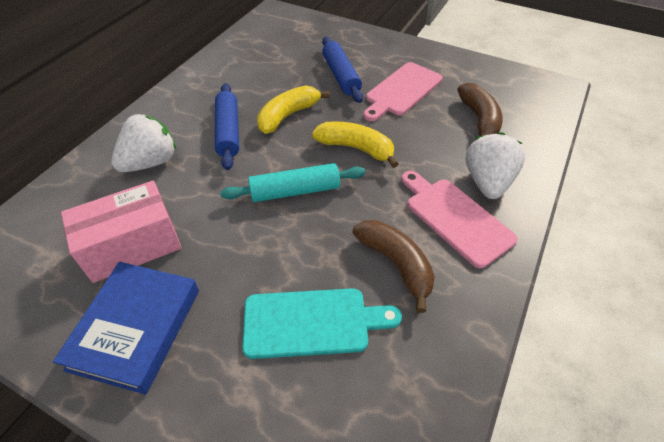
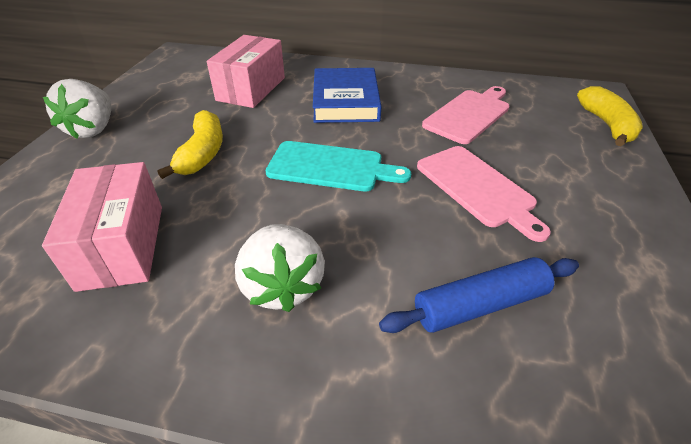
blue rolling pin: 2 -> 1
brown banana: 2 -> 0
pink box: 1 -> 2
turquoise rolling pin: 1 -> 0

